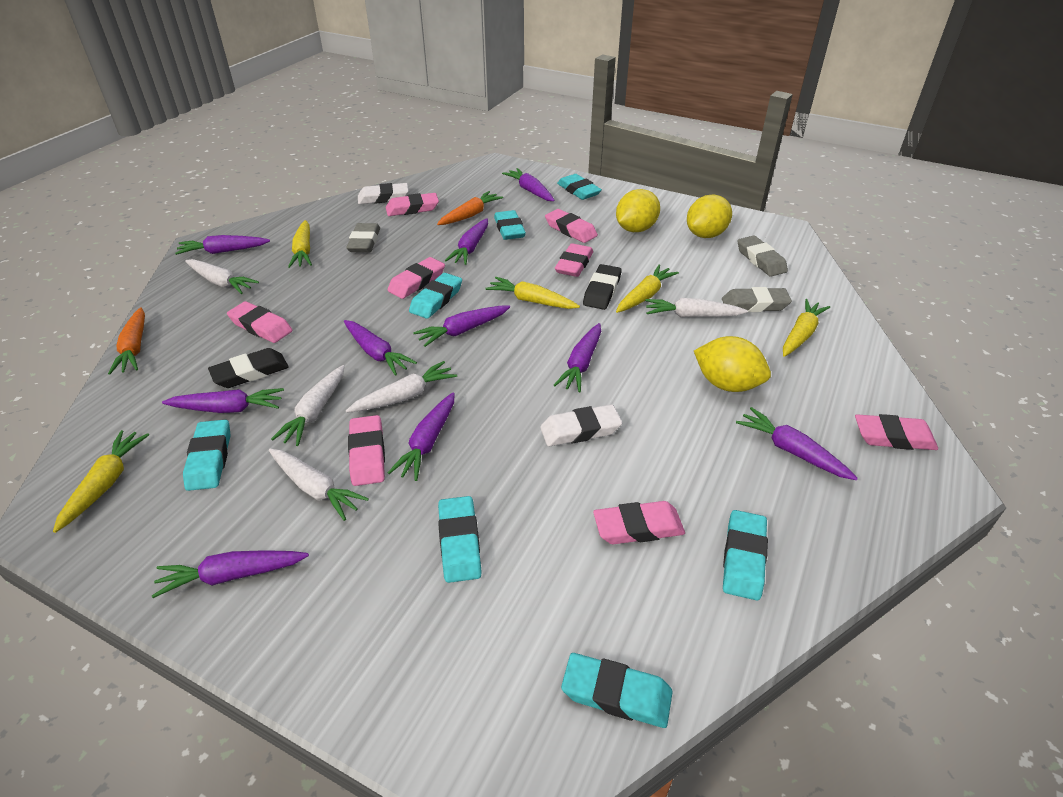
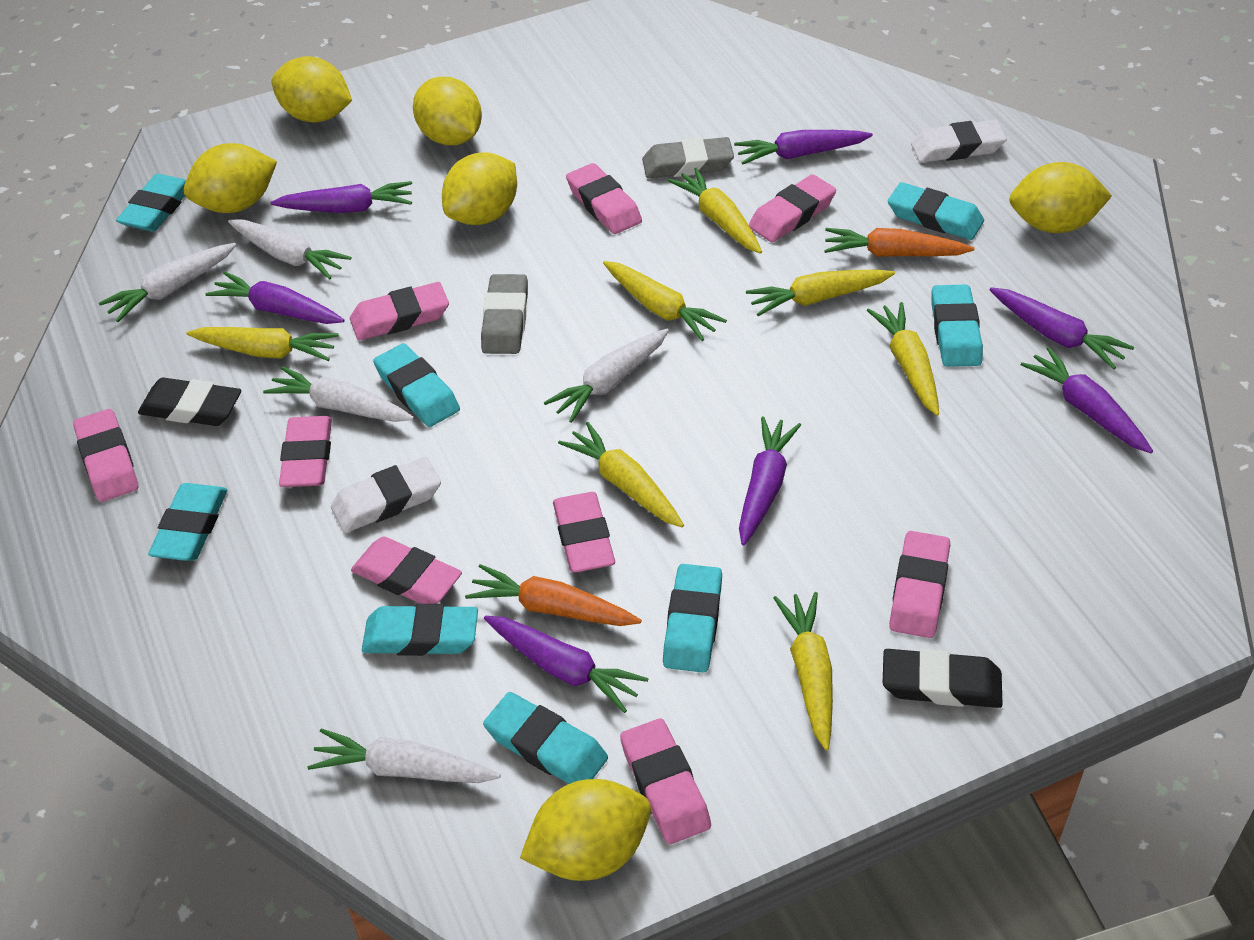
grey eraser: 3 -> 2
pink eraser: 8 -> 9
purple carrot: 10 -> 7
turquoise eraser: 7 -> 8
yellow carrot: 5 -> 7
yellow lemon: 3 -> 6

